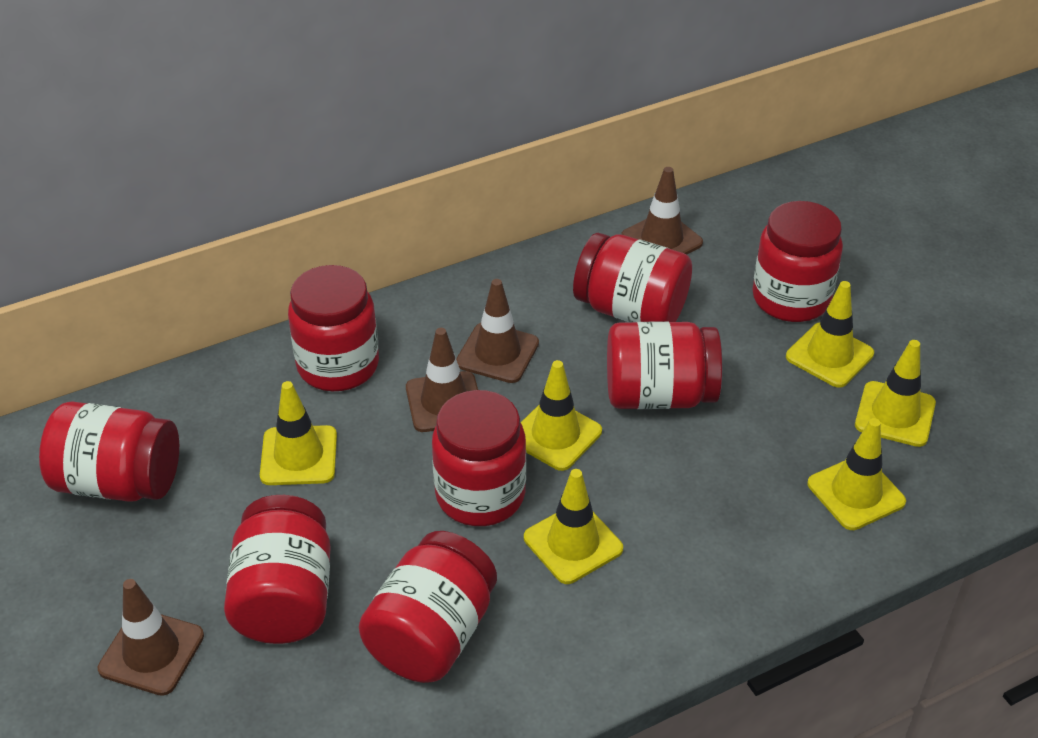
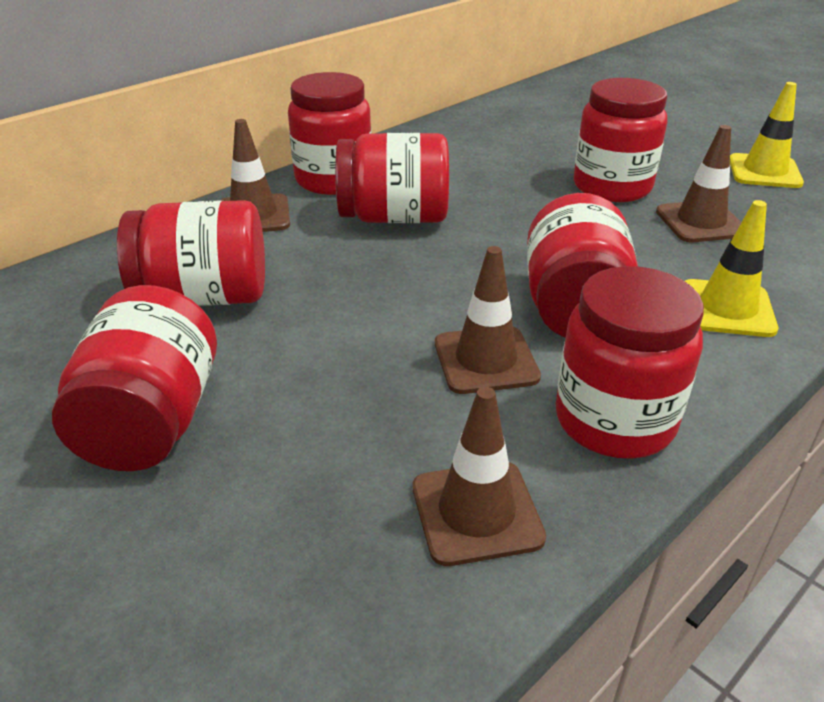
red jar: 8 -> 7
yellow traffic cone: 6 -> 2

